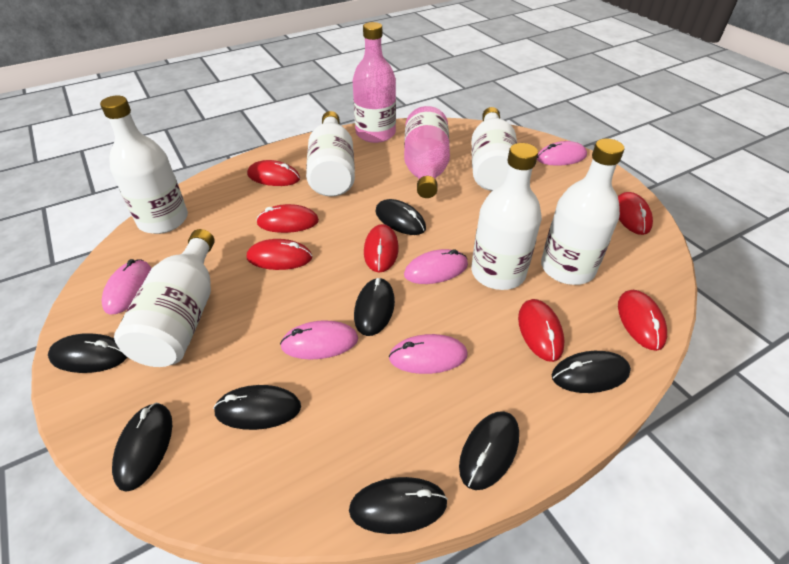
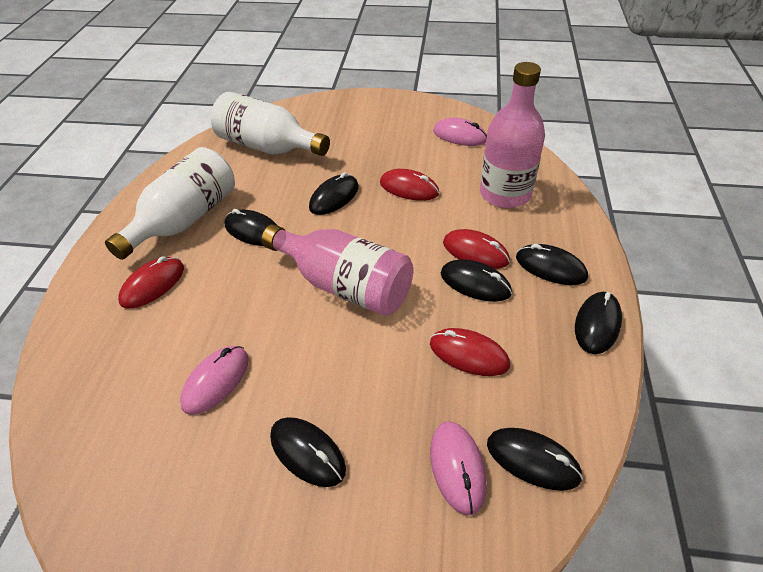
black mouse: 8 -> 7
pink mouse: 5 -> 3
red mouse: 7 -> 4
white bottle: 6 -> 2

